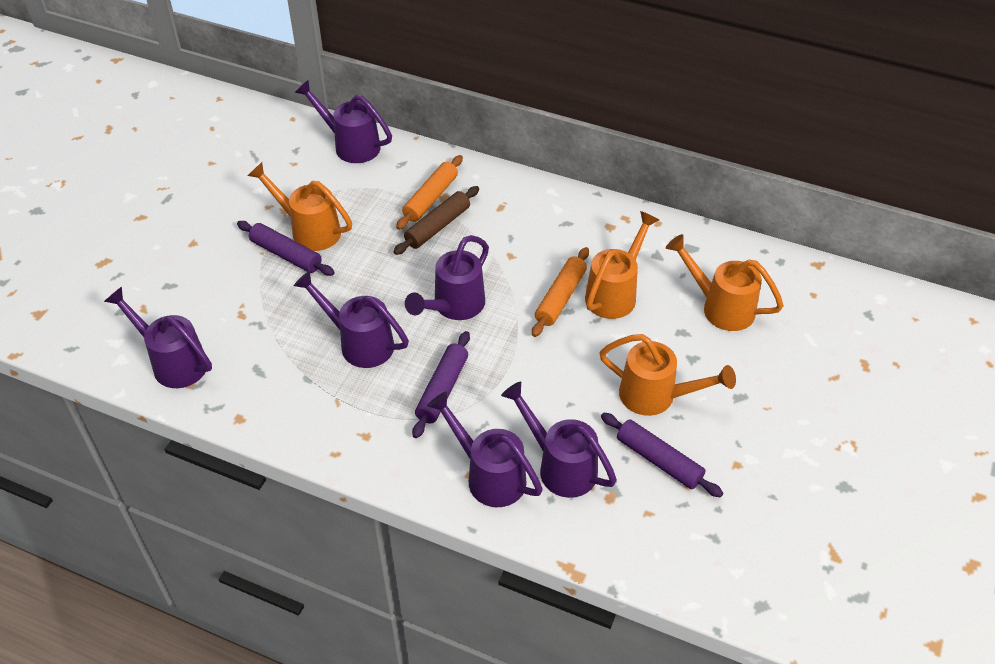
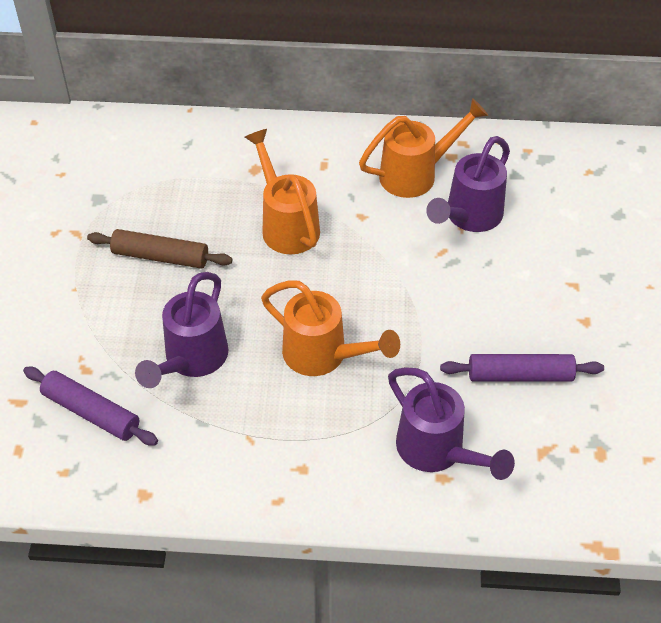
orange rolling pin: 2 -> 0
orange watering can: 4 -> 3
purple rolling pin: 3 -> 2
purple watering can: 6 -> 3

